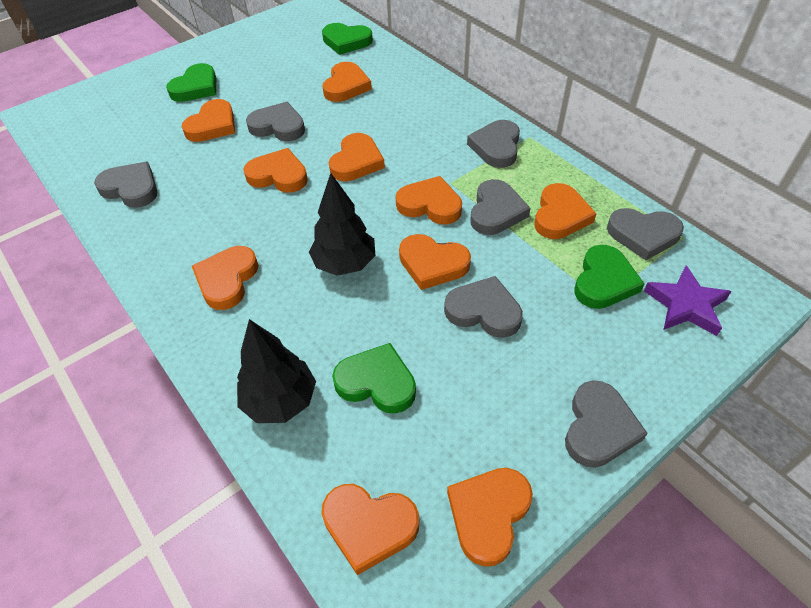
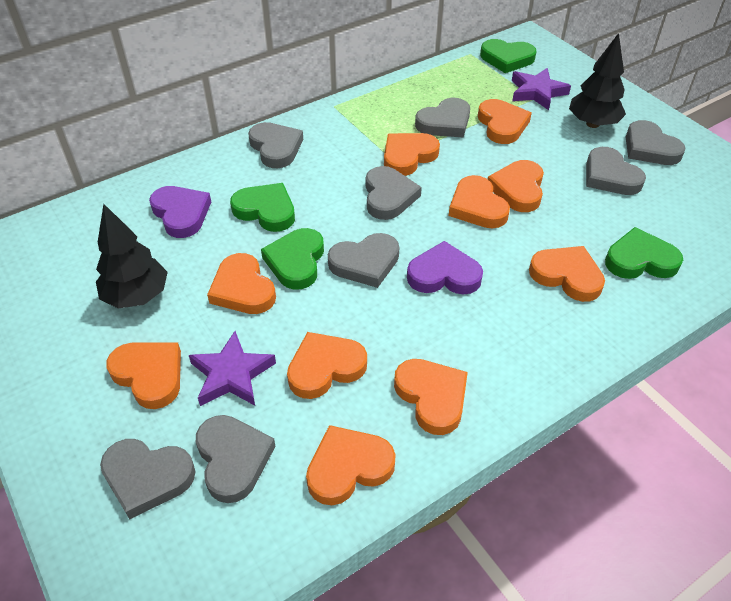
grey heart: 7 -> 8
purple heart: 0 -> 2
purple star: 1 -> 2

